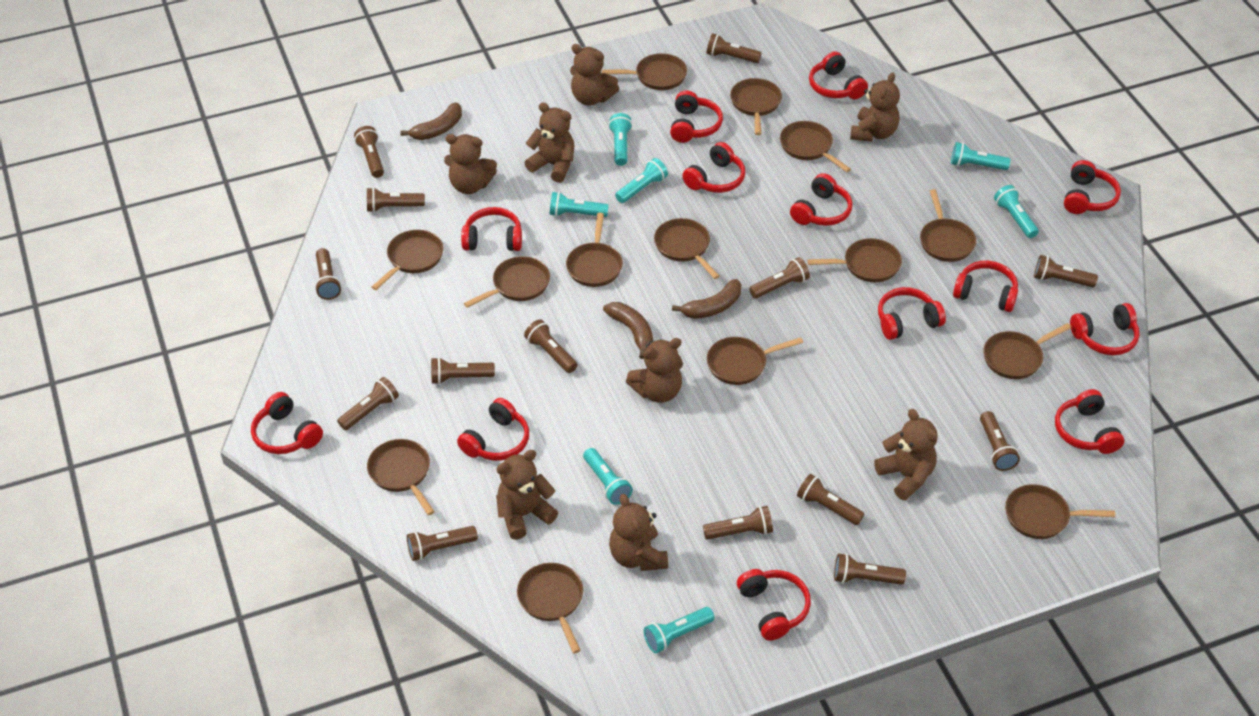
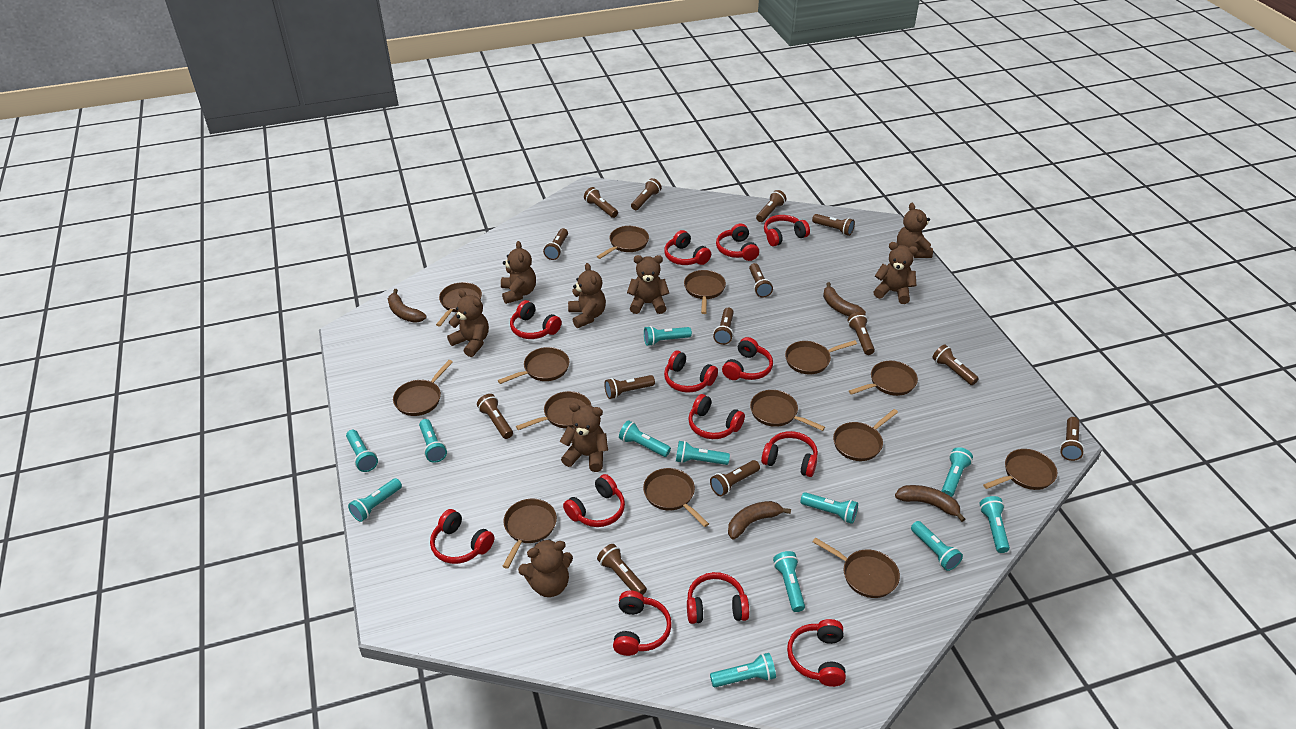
brown banana: 3 -> 4
turquoise flashlight: 7 -> 12

